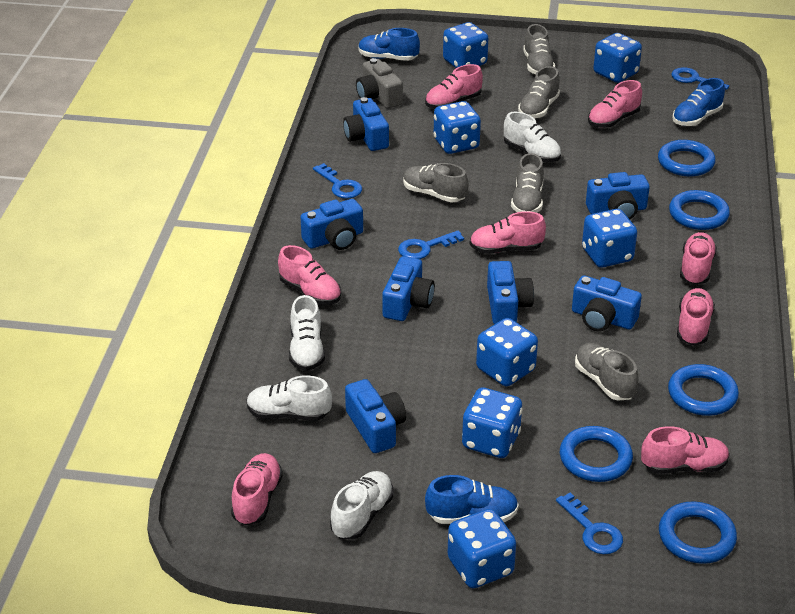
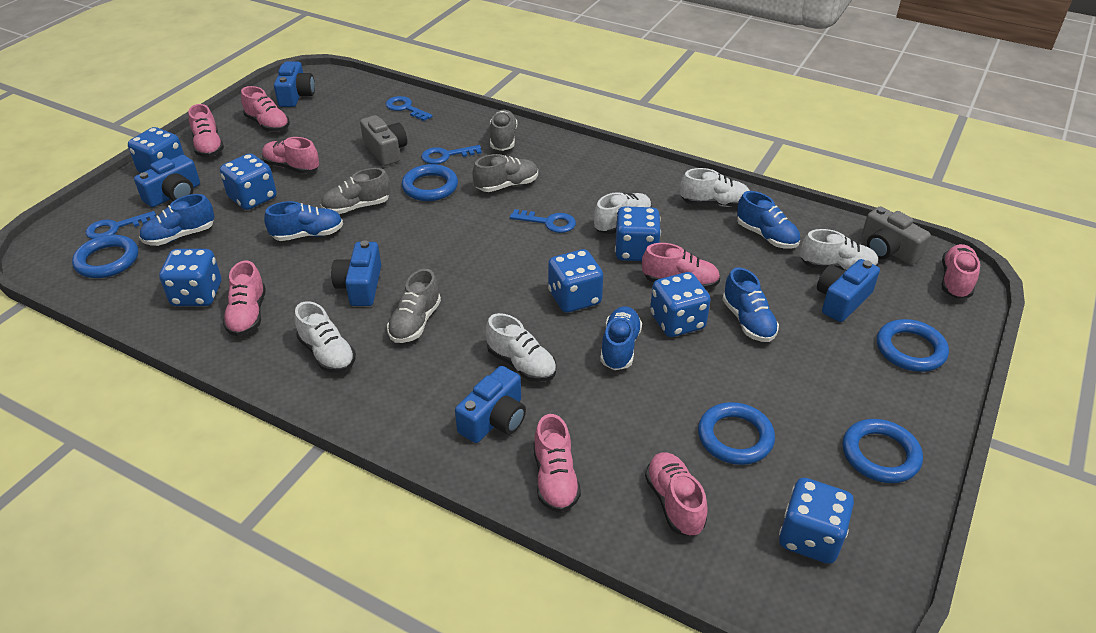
blue camera: 7 -> 5
blue shoe: 3 -> 5
grey camera: 1 -> 2
grey shoe: 5 -> 4
white shoe: 4 -> 5

